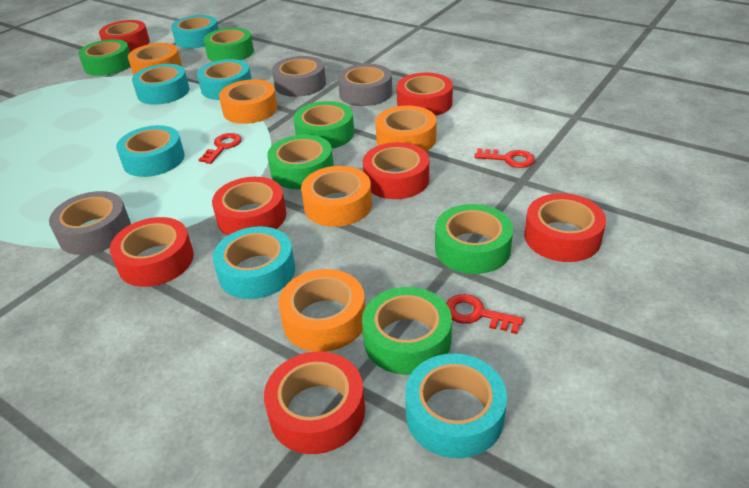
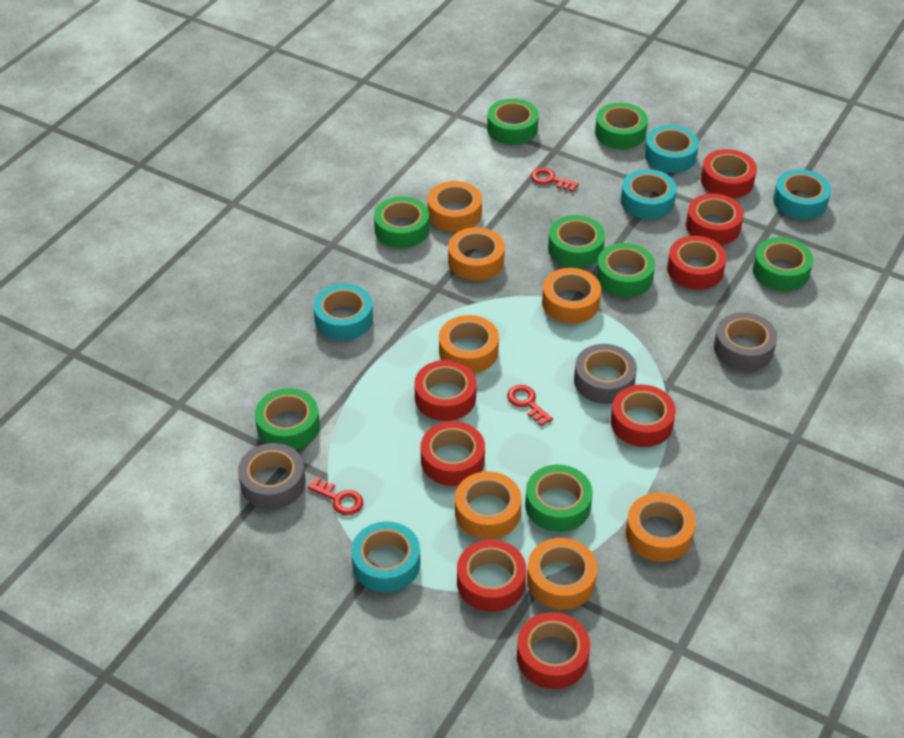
green tape: 6 -> 8
orange tape: 5 -> 7
red tape: 7 -> 8
turquoise tape: 6 -> 5

